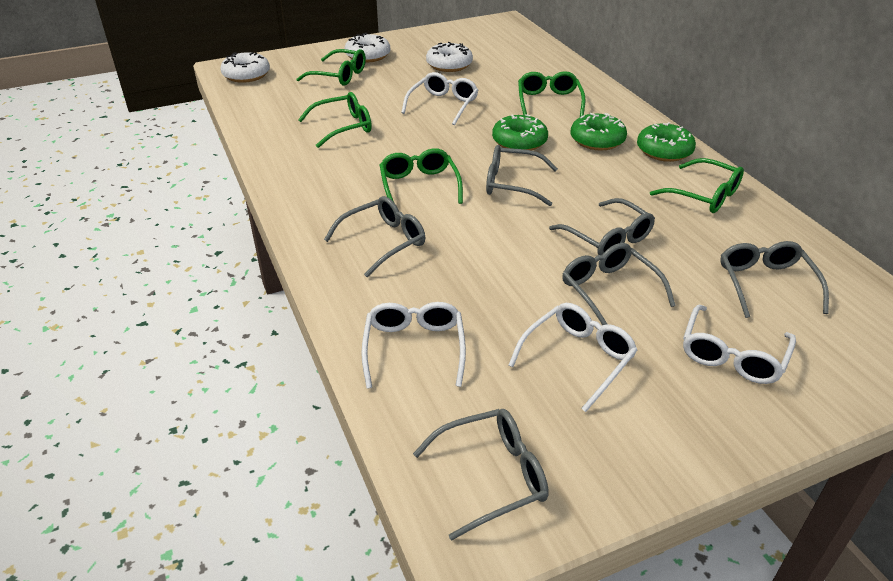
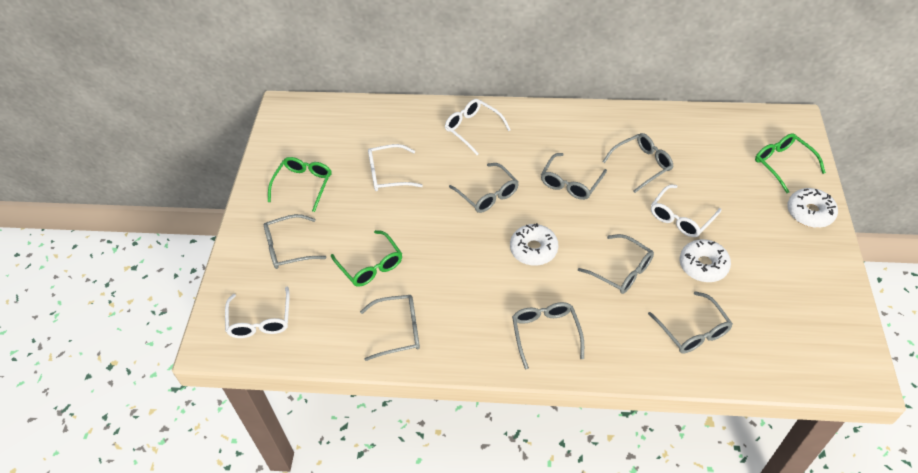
green donut: 3 -> 0
green glasses: 5 -> 3
grey glasses: 6 -> 8

